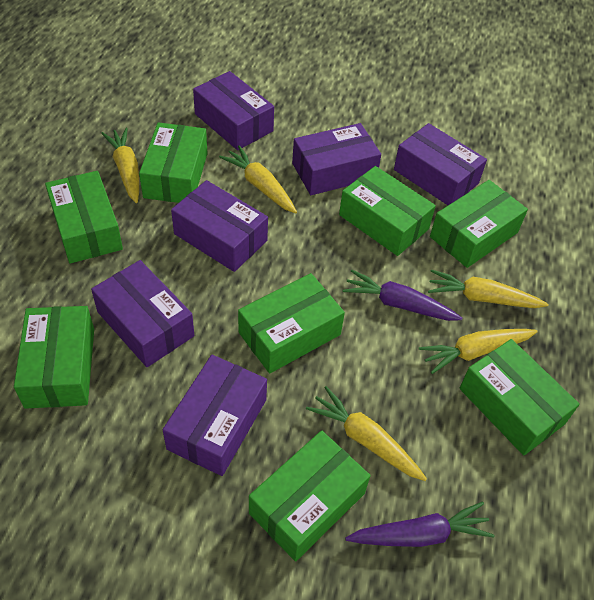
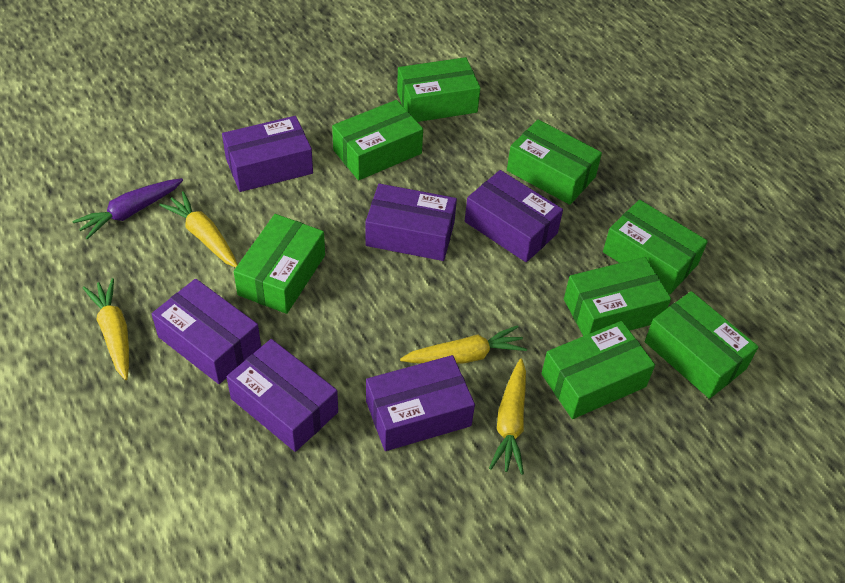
purple carrot: 2 -> 1
yellow carrot: 5 -> 4

